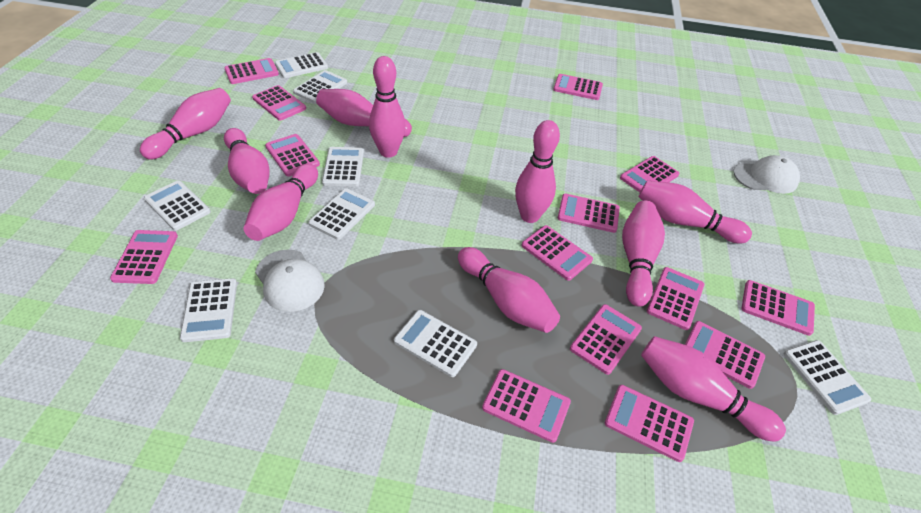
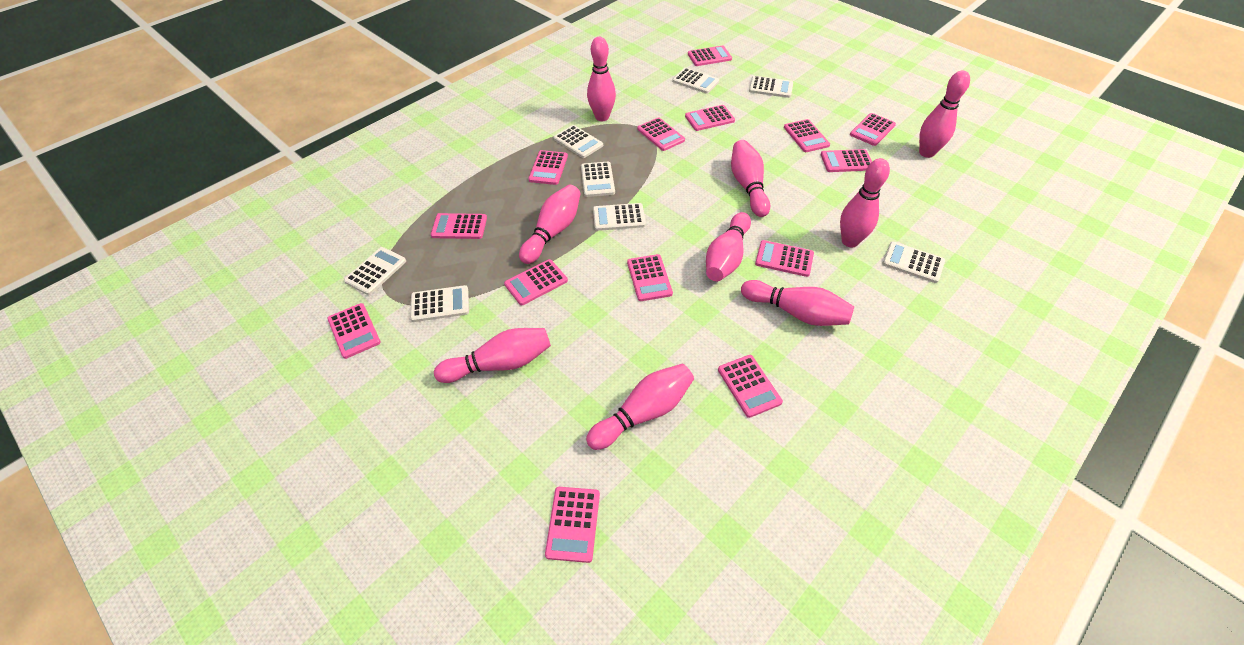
pink bowling pin: 10 -> 9
white cap: 2 -> 0

